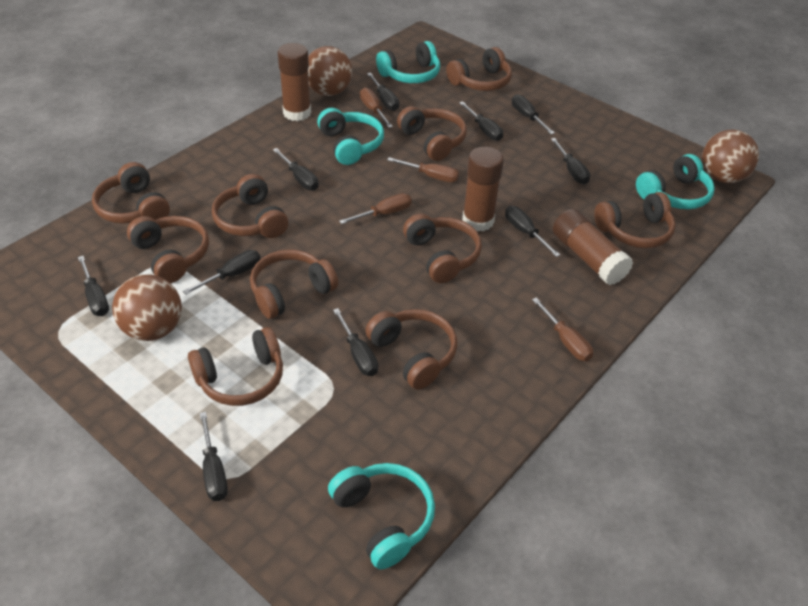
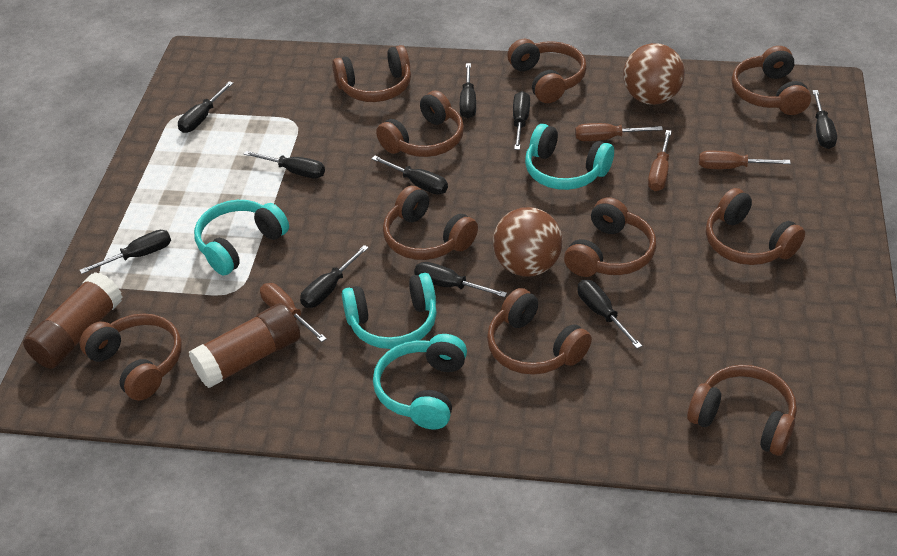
brown ball: 3 -> 2
brown glue stick: 3 -> 2

